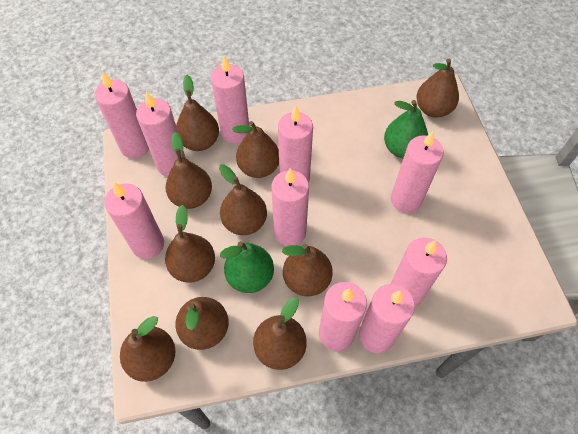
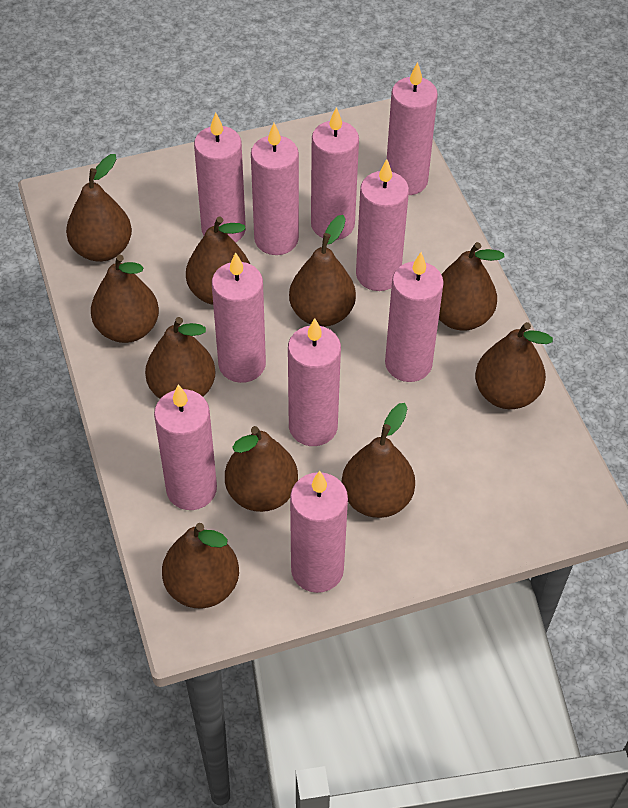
green pear: 2 -> 0

